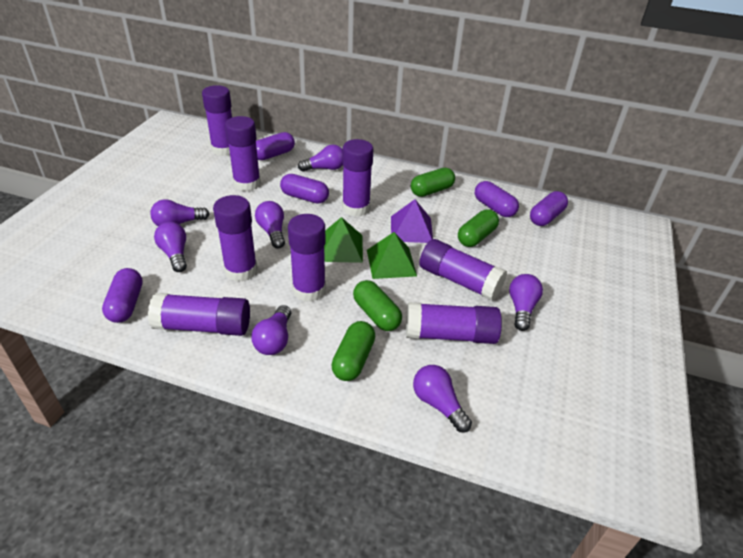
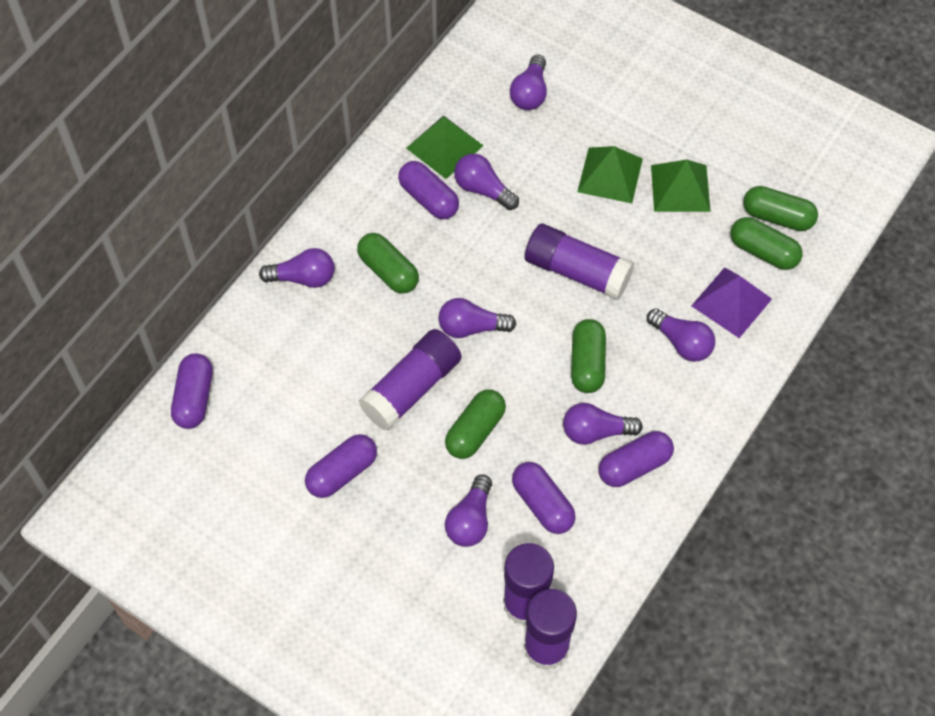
green capsule: 4 -> 5
green pyramid: 2 -> 3
purple glue stick: 8 -> 4

